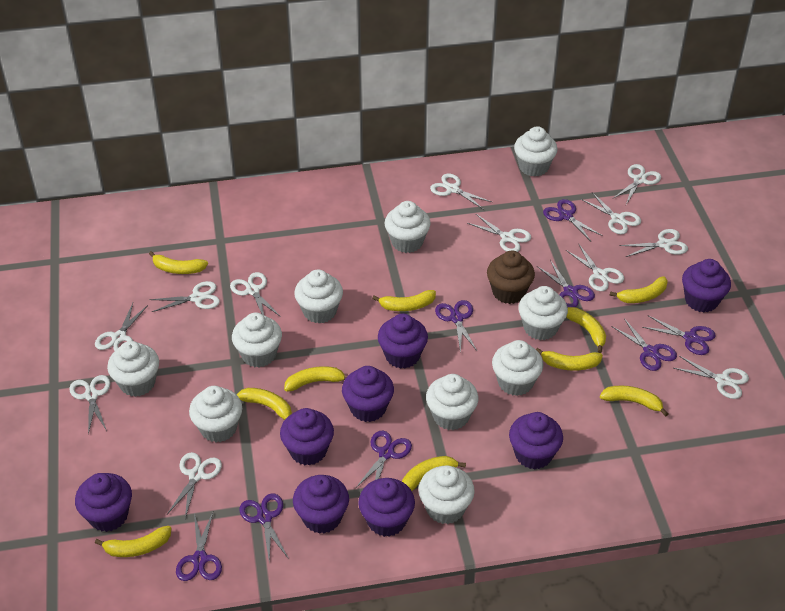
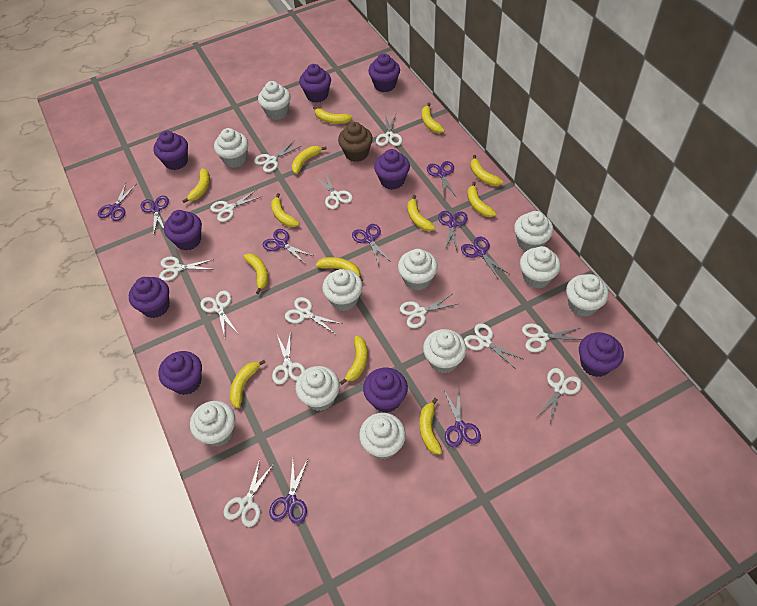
purple cupcake: 8 -> 9
purple scissors: 8 -> 9
white cupcake: 10 -> 11
white scissors: 12 -> 13
yellow banana: 10 -> 13

